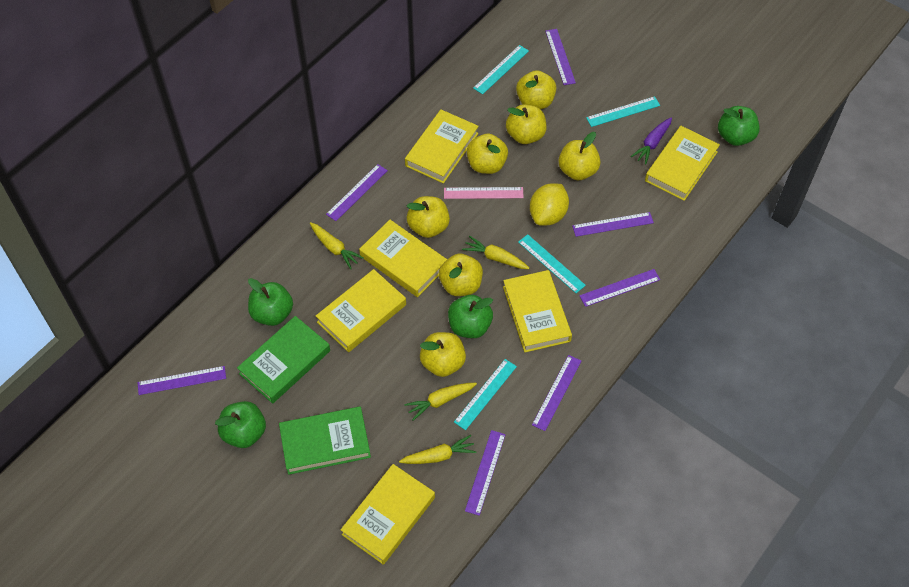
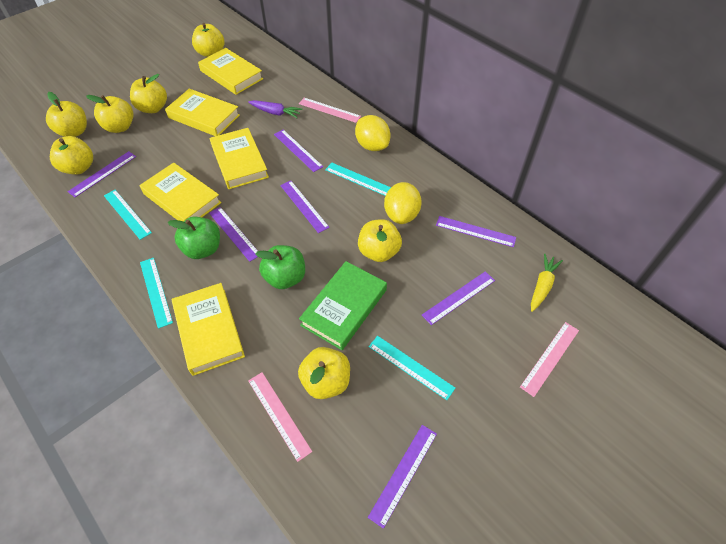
green apple: 4 -> 2
green book: 2 -> 1
pink ruler: 1 -> 3
yellow book: 6 -> 5
yellow carrot: 4 -> 1
yellow lemon: 1 -> 2

